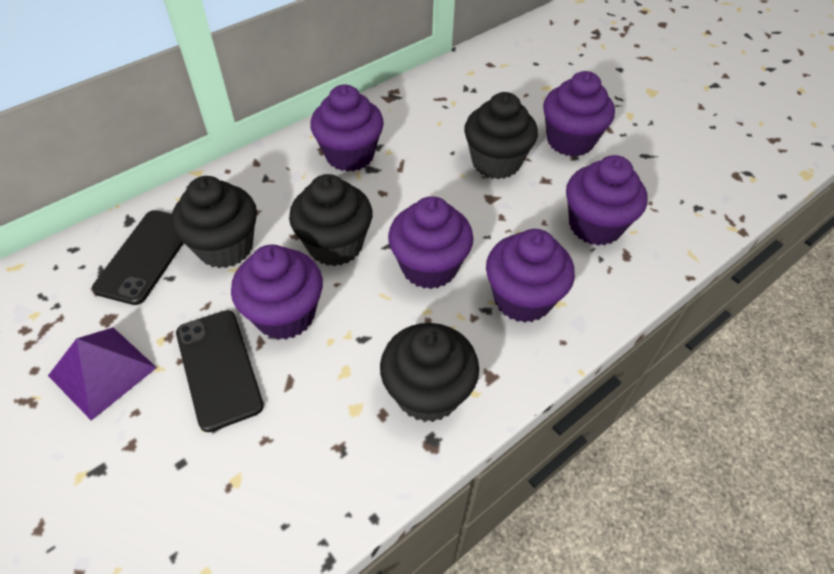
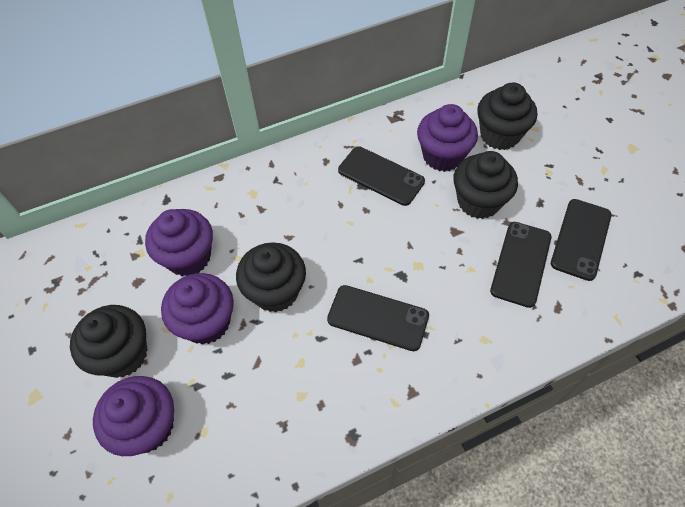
black phone: 2 -> 4
purple cupcake: 6 -> 4
purple pyramid: 1 -> 0

